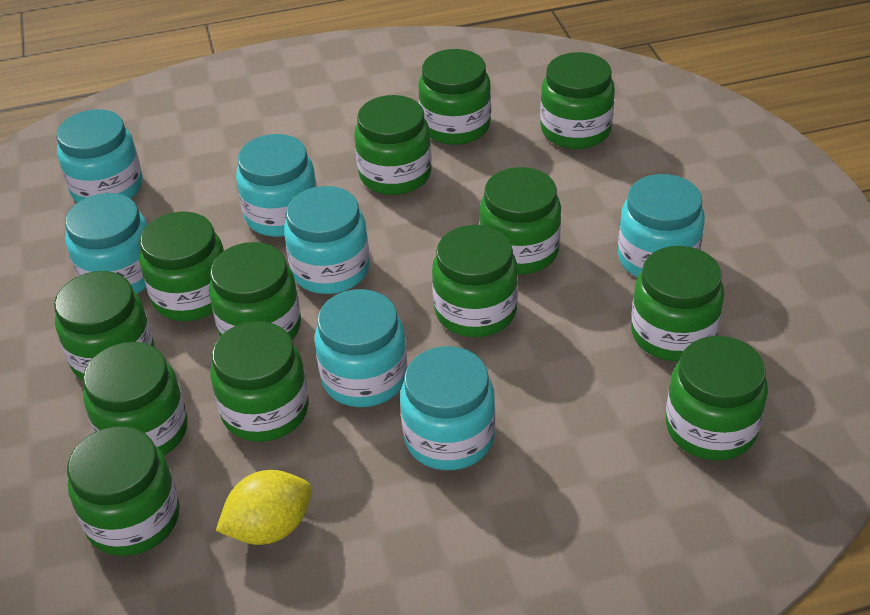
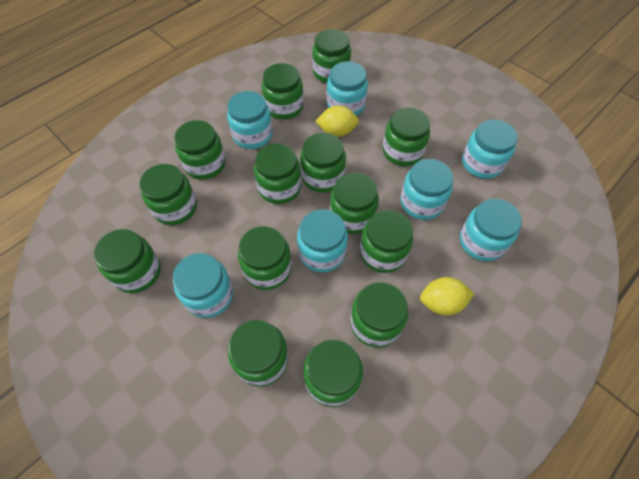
green jar: 13 -> 14
yellow lemon: 1 -> 2

